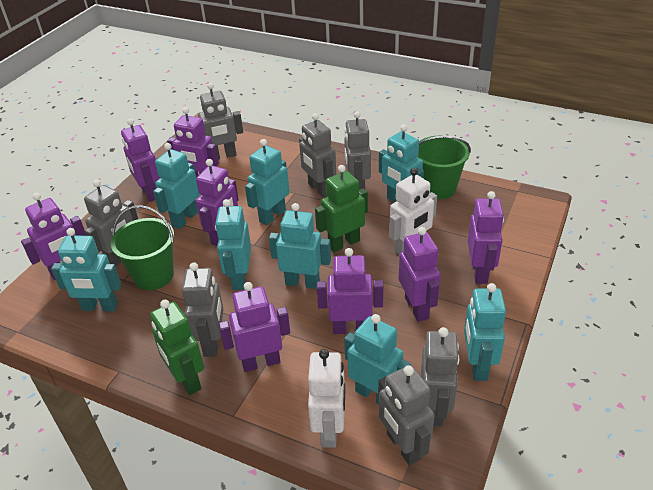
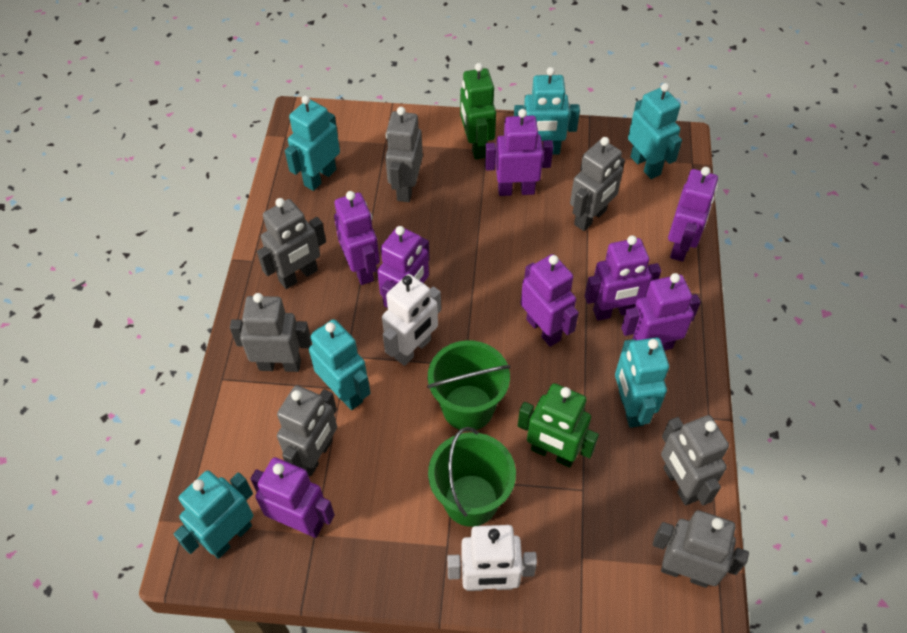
turquoise robot: 8 -> 6

